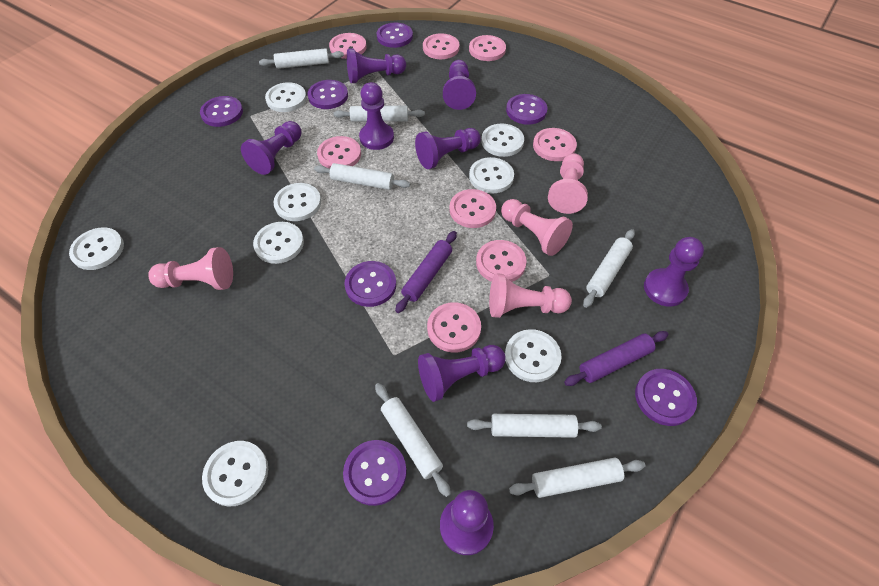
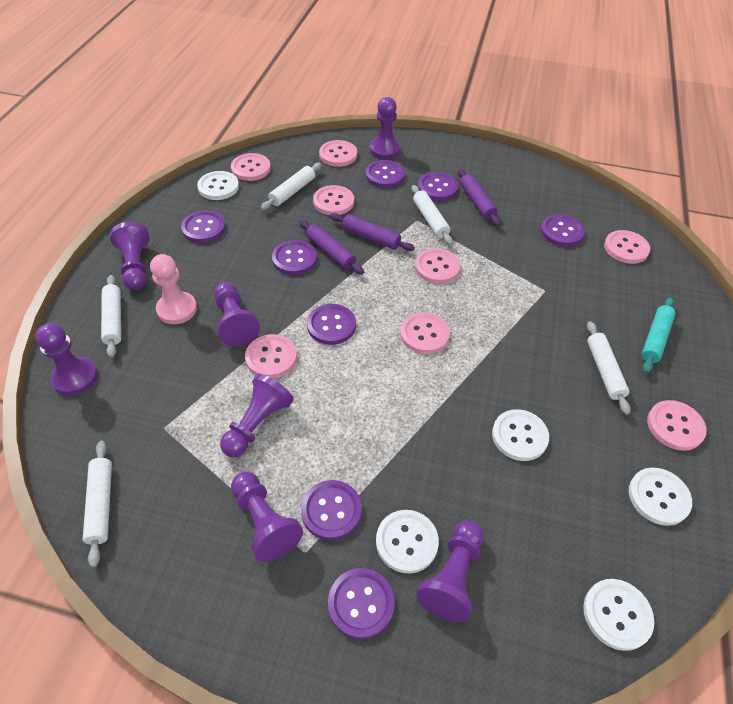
pink pawn: 4 -> 1
purple button: 7 -> 8
purple pawn: 8 -> 7
purple rolling pin: 2 -> 3
turquoise rolling pin: 0 -> 1
white button: 8 -> 5
white rolling pin: 7 -> 5

